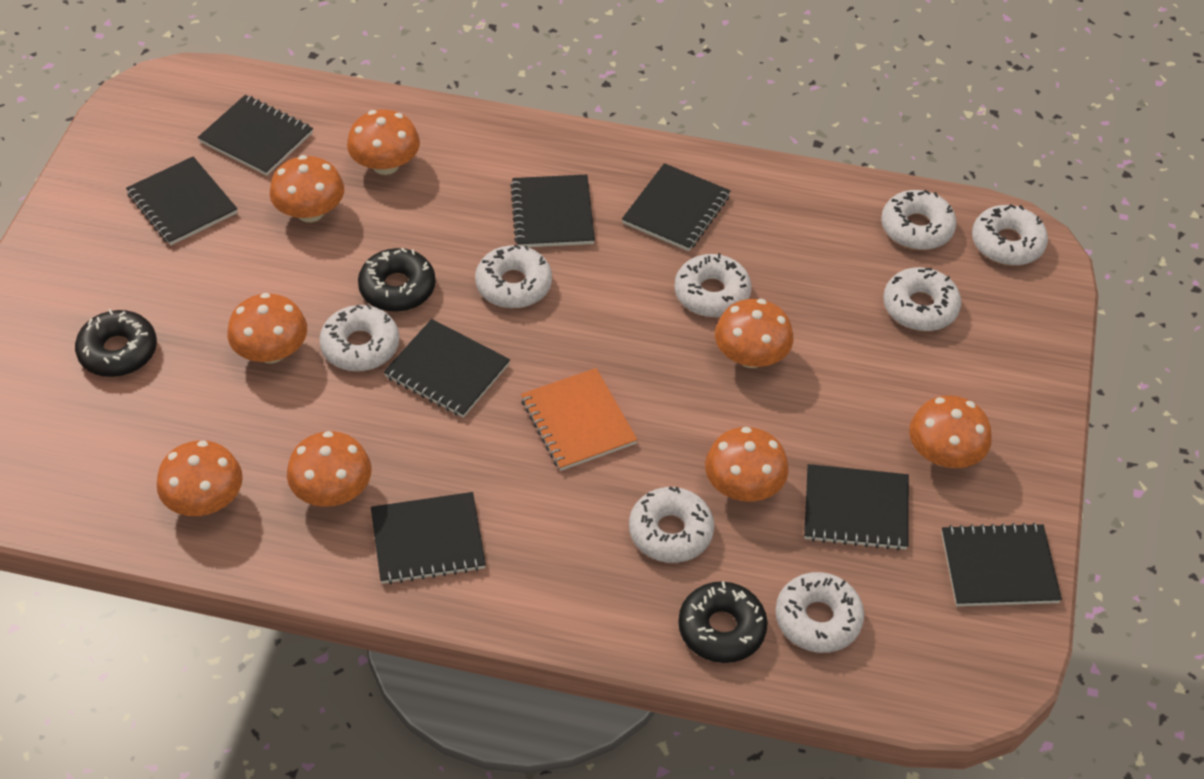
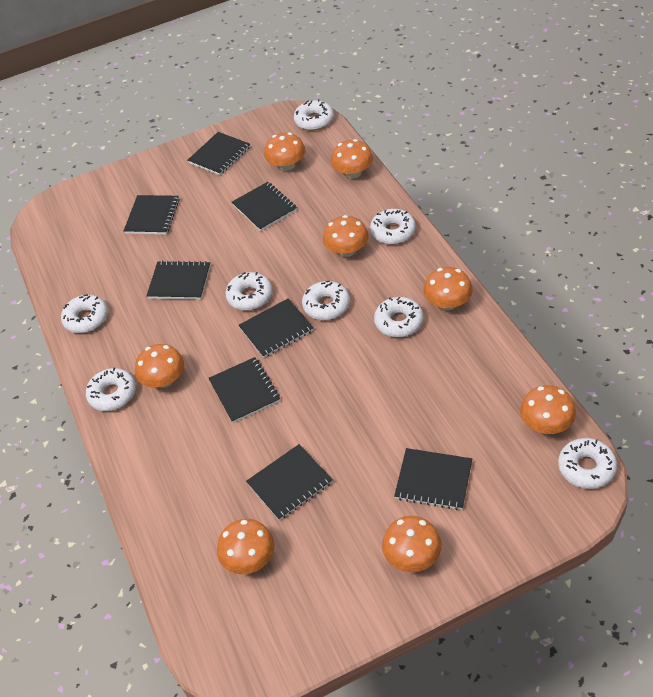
black donut: 3 -> 0
orange notebook: 1 -> 0

